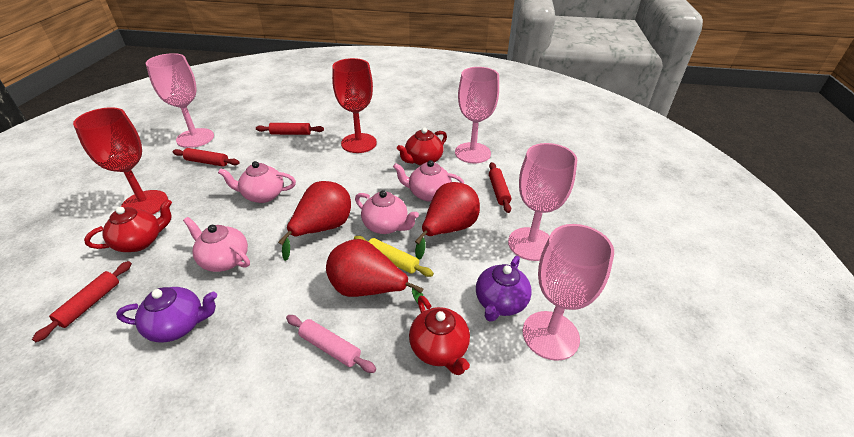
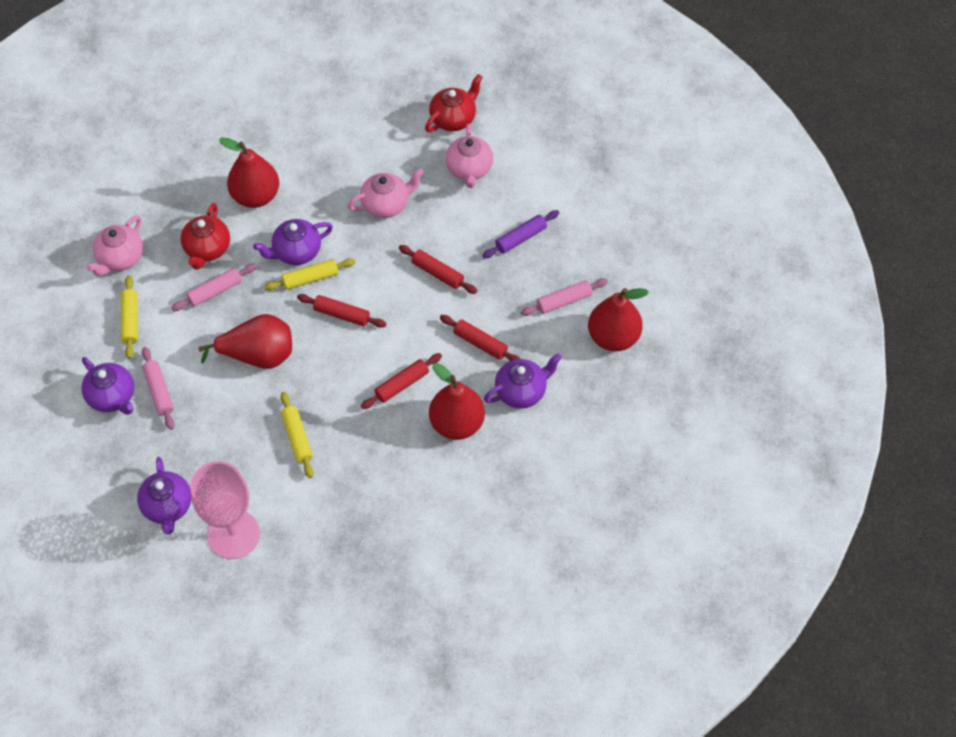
pink goblet: 4 -> 1
pink rolling pin: 1 -> 3
pink teapot: 4 -> 3
purple rolling pin: 0 -> 1
purple teapot: 2 -> 4
red goblet: 2 -> 0
red pear: 3 -> 4
red teapot: 3 -> 2
yellow rolling pin: 1 -> 3

